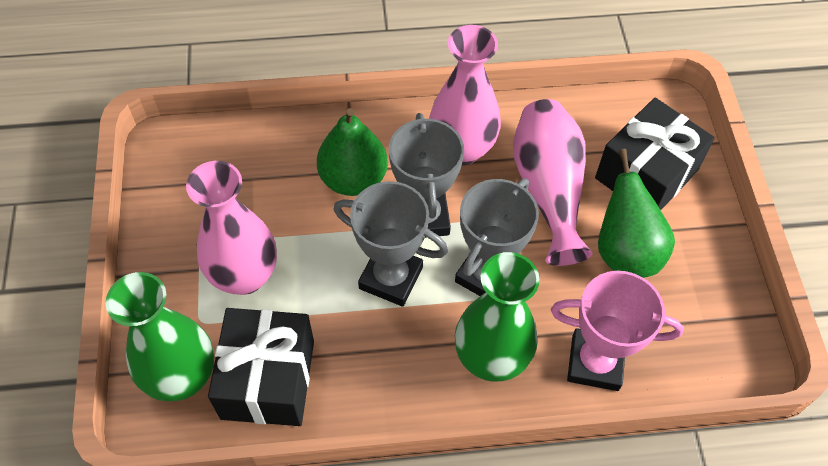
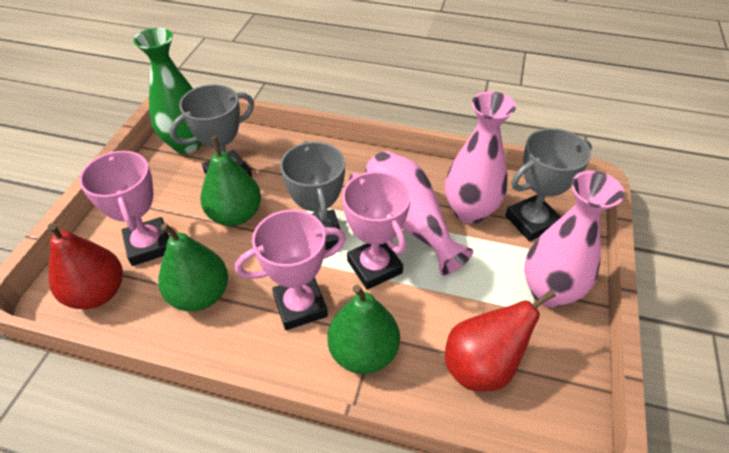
black gift: 2 -> 0
green pear: 2 -> 3
green vase: 2 -> 1
pink trophy: 1 -> 3
red pear: 0 -> 2

